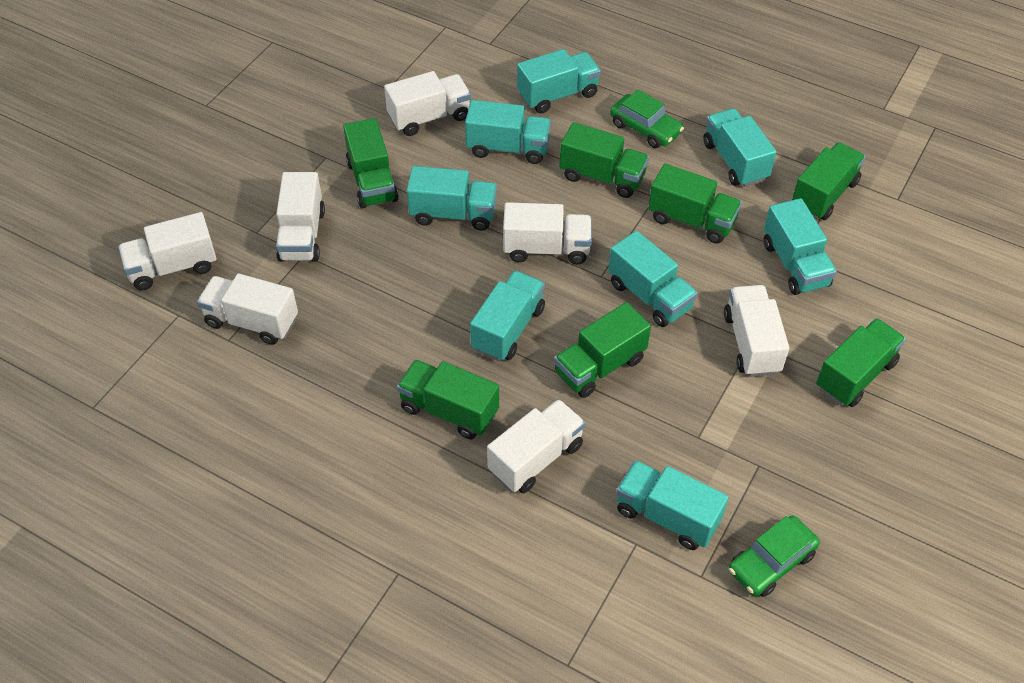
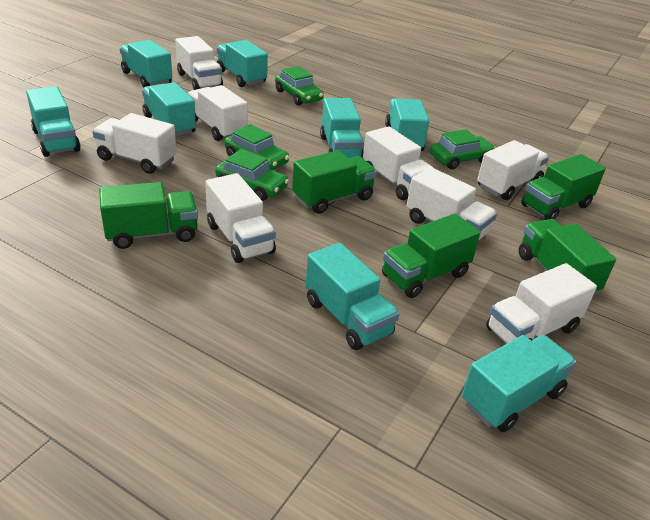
green car: 2 -> 4
green truck: 7 -> 5
white truck: 7 -> 8

